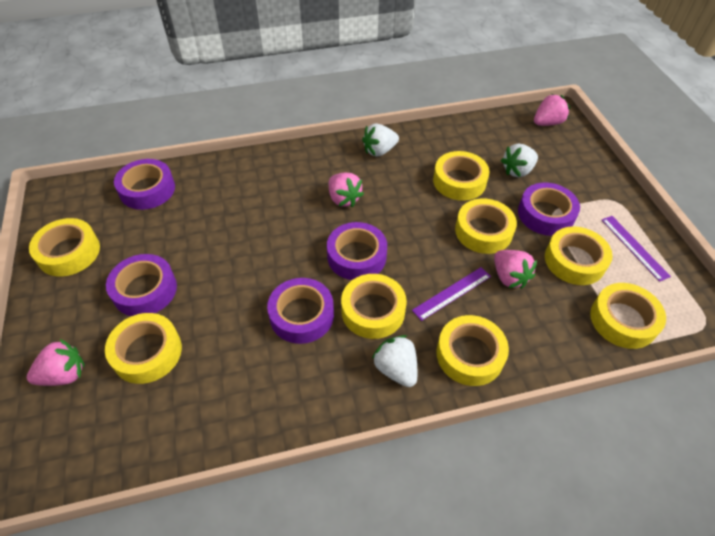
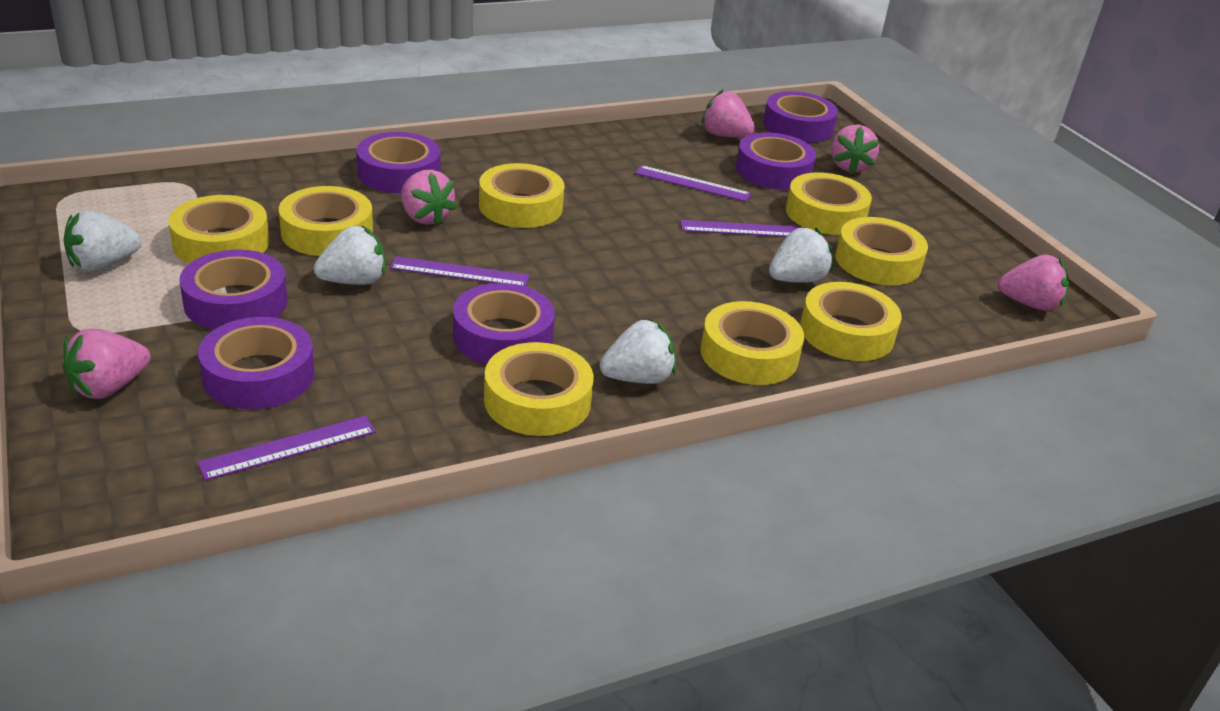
pink strawberry: 4 -> 5
purple ruler: 2 -> 4
purple tape: 5 -> 6
white strawberry: 3 -> 4

